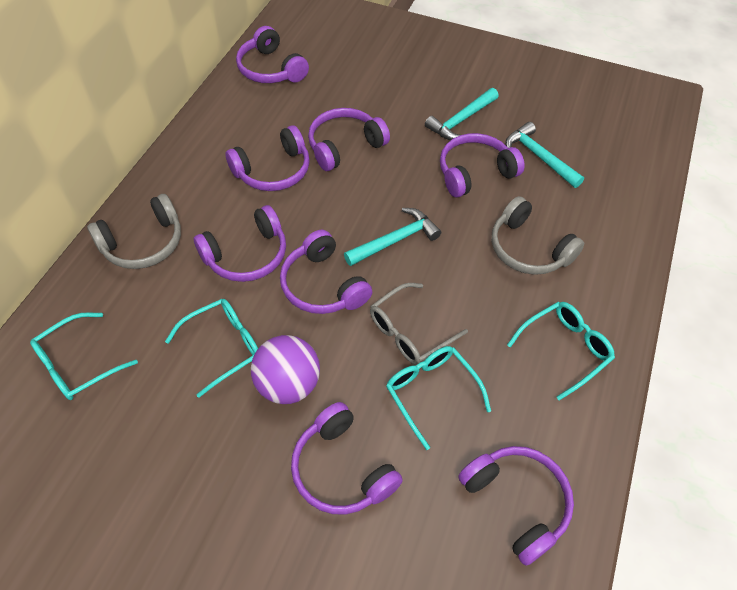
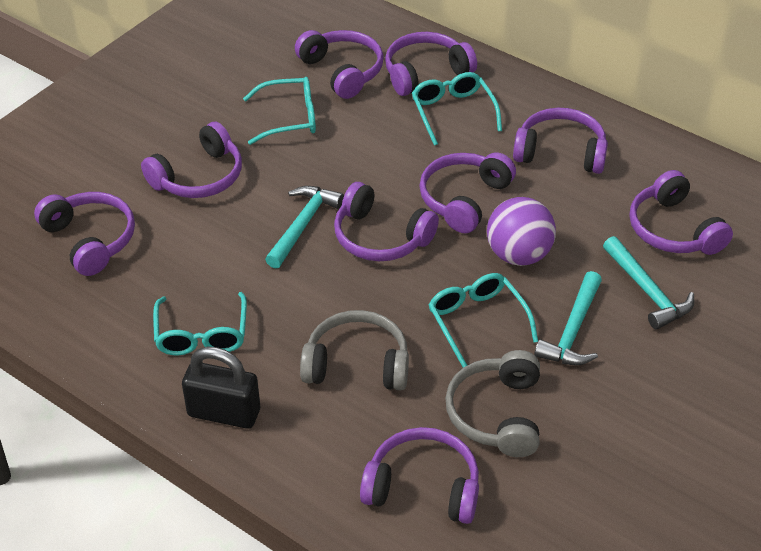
black padlock: 0 -> 1
grey glasses: 1 -> 0
purple headphones: 8 -> 9

